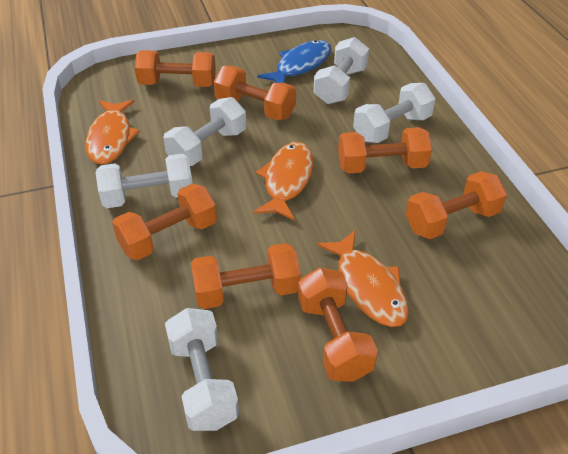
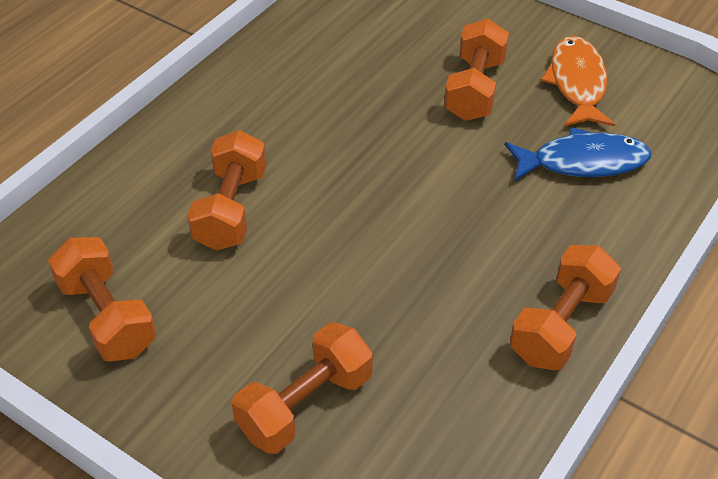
orange dumbbell: 7 -> 5
orange fish: 3 -> 1
white dumbbell: 5 -> 0

